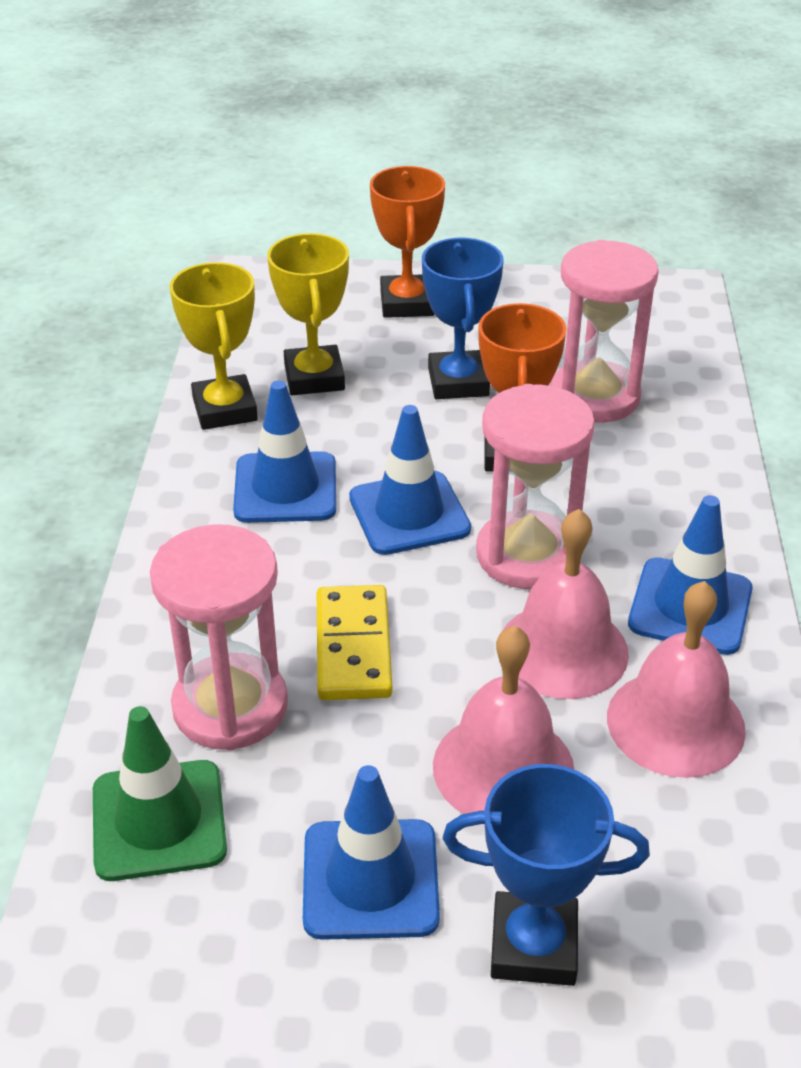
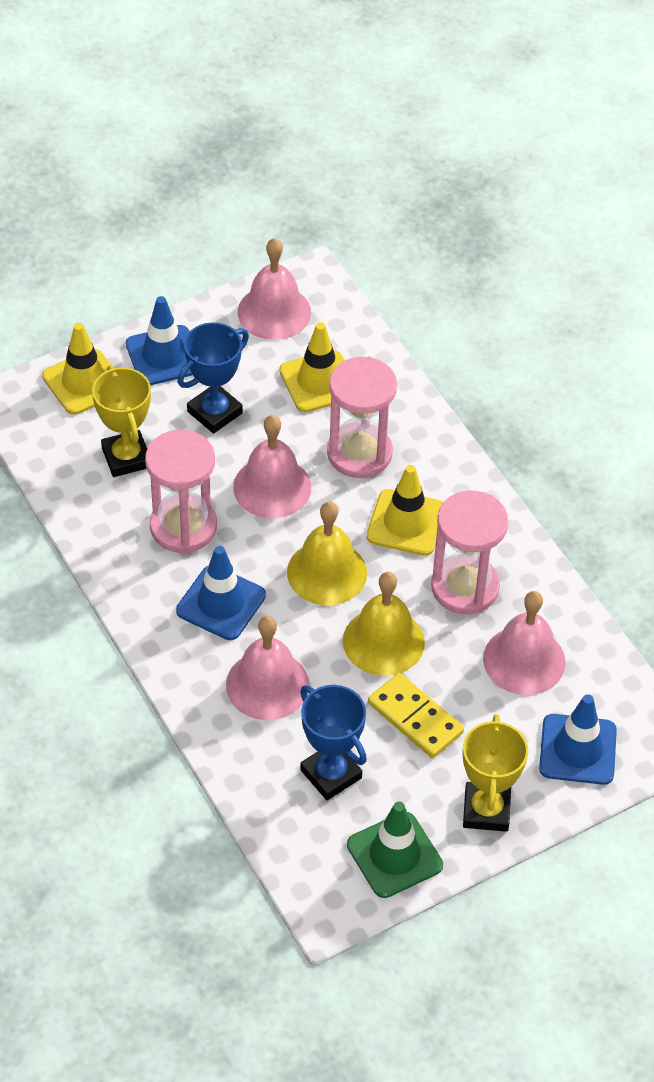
blue traffic cone: 4 -> 3
orange trophy: 2 -> 0
pink bell: 3 -> 4
yellow bell: 0 -> 2
yellow traffic cone: 0 -> 3

